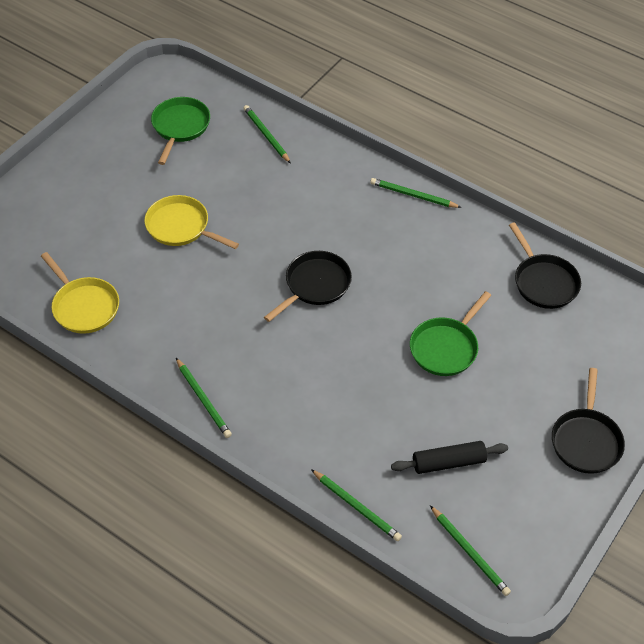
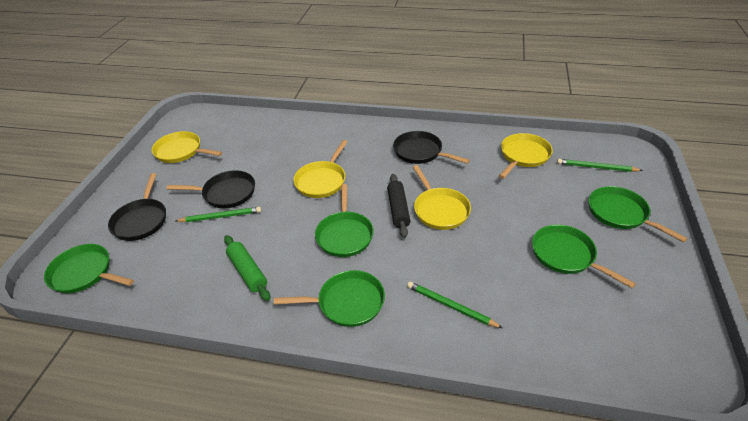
green pan: 2 -> 5
green pencil: 5 -> 3
green rolling pin: 0 -> 1
yellow pan: 2 -> 4

